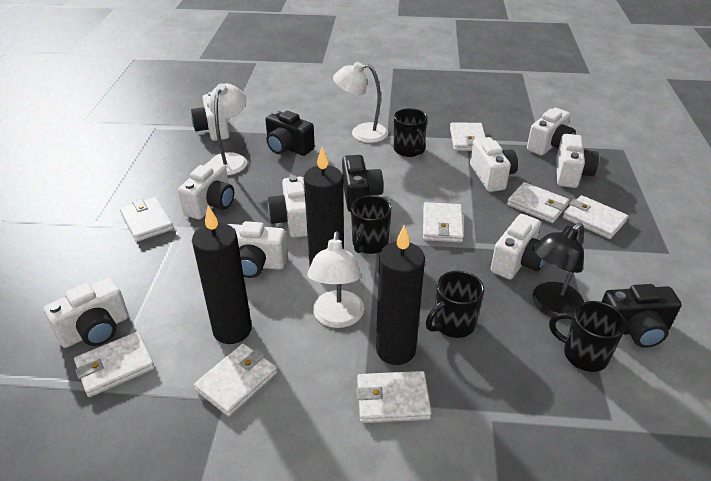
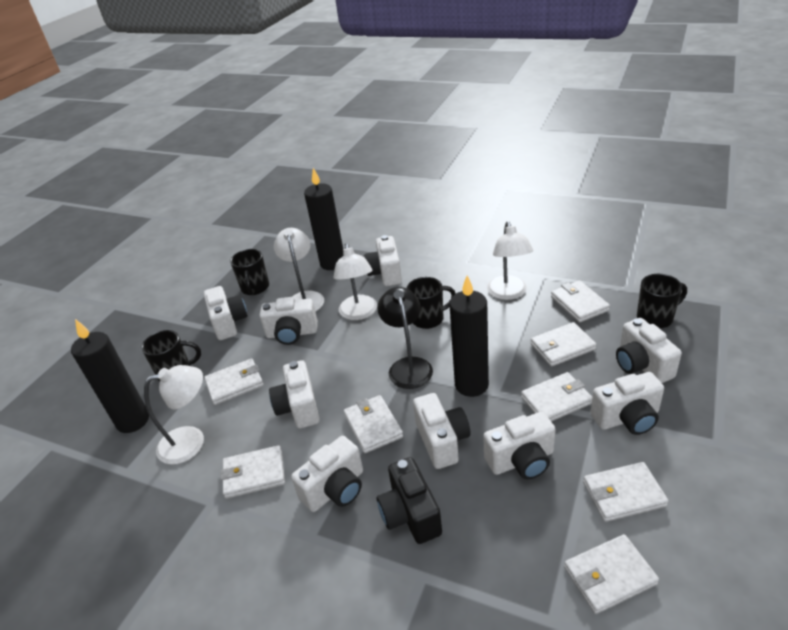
black camera: 3 -> 1
white lamp: 3 -> 4

